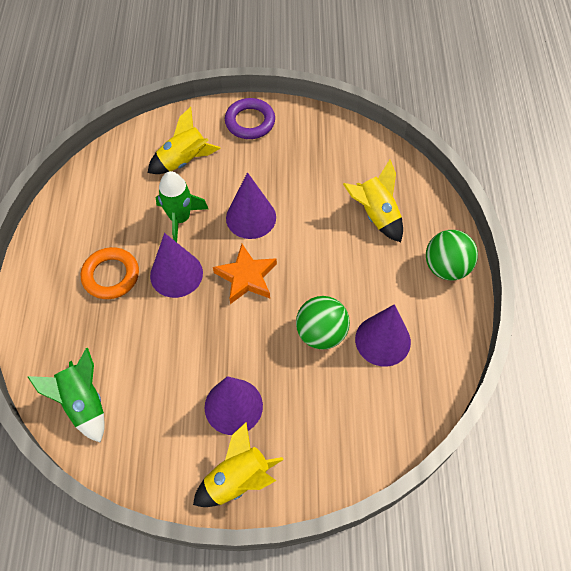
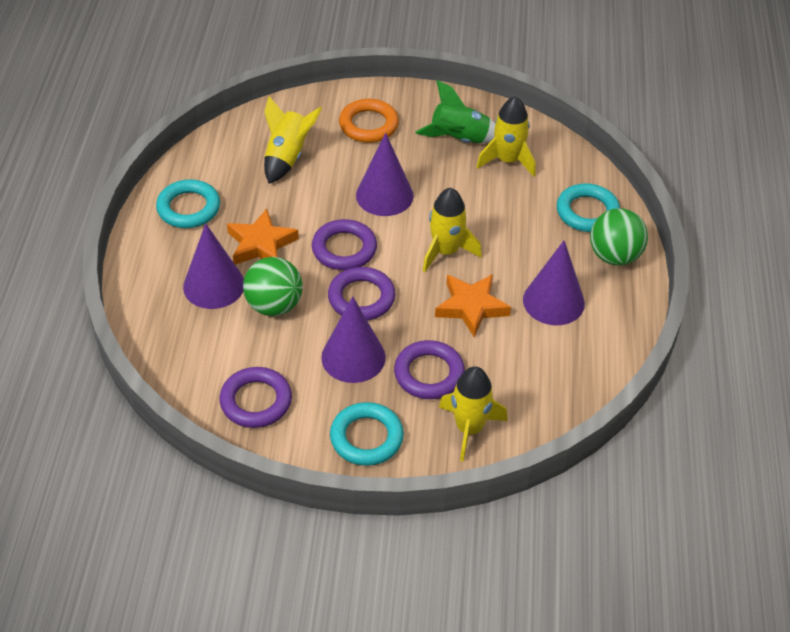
green rocket: 2 -> 1
orange star: 1 -> 2
purple ring: 1 -> 4
turquoise ring: 0 -> 3
yellow rocket: 3 -> 4

